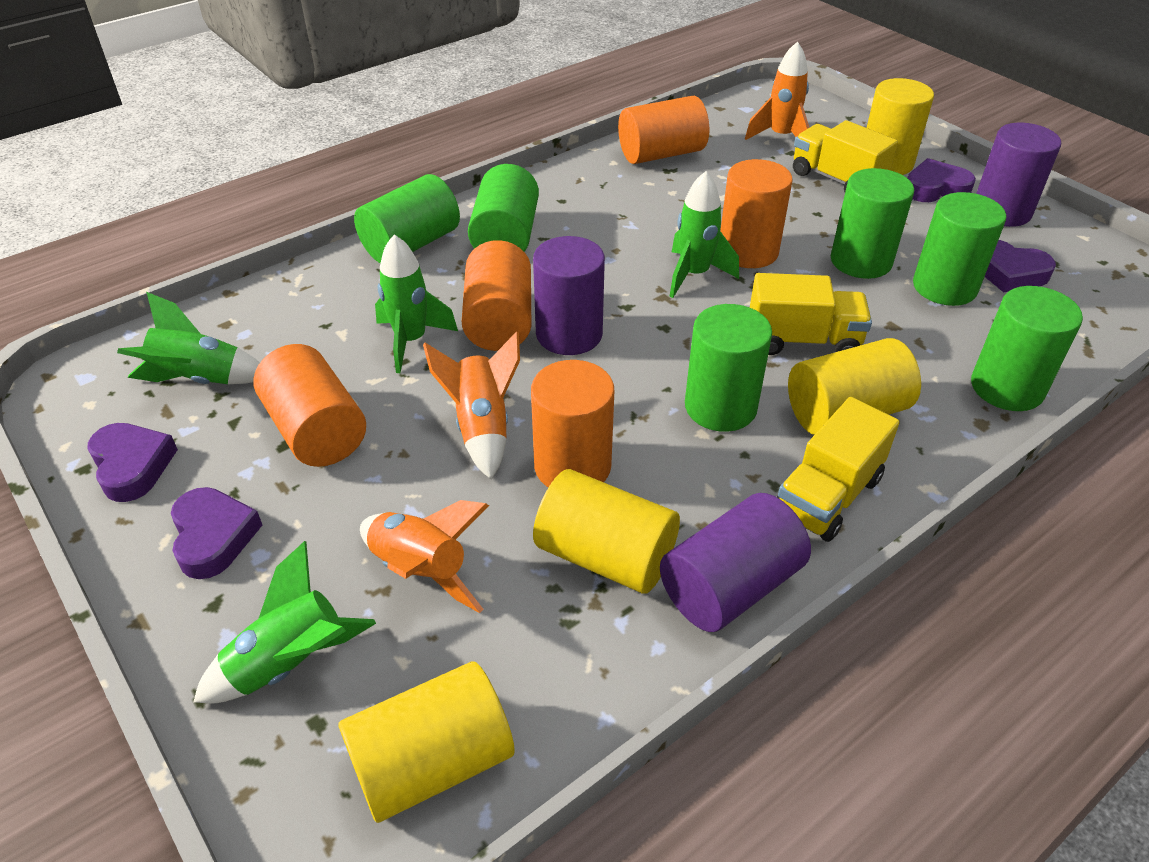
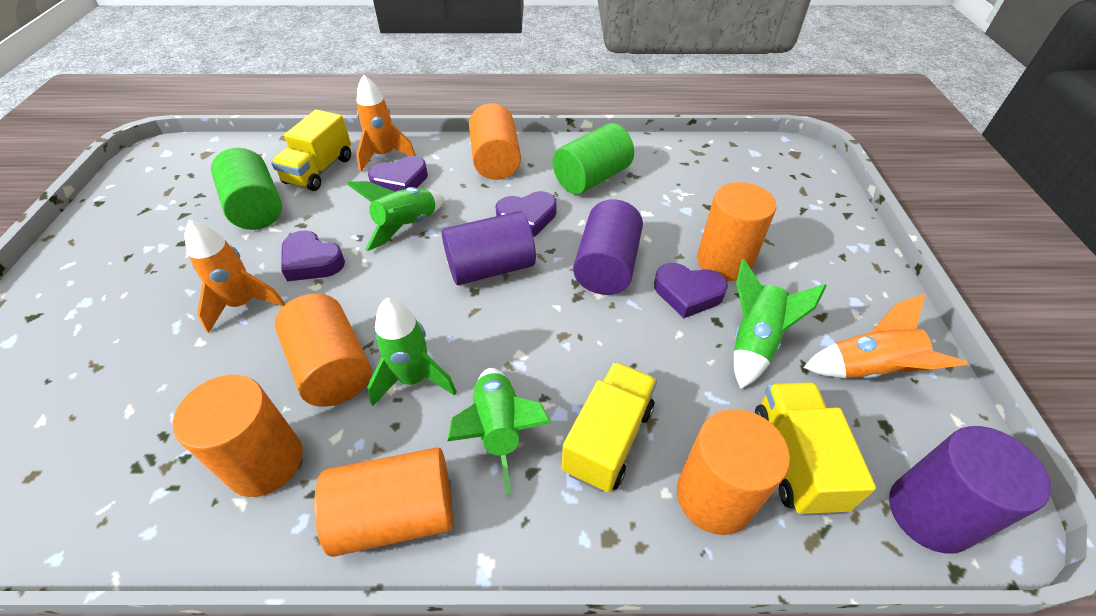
green cylinder: 6 -> 2
orange cylinder: 5 -> 6
yellow cylinder: 4 -> 0

